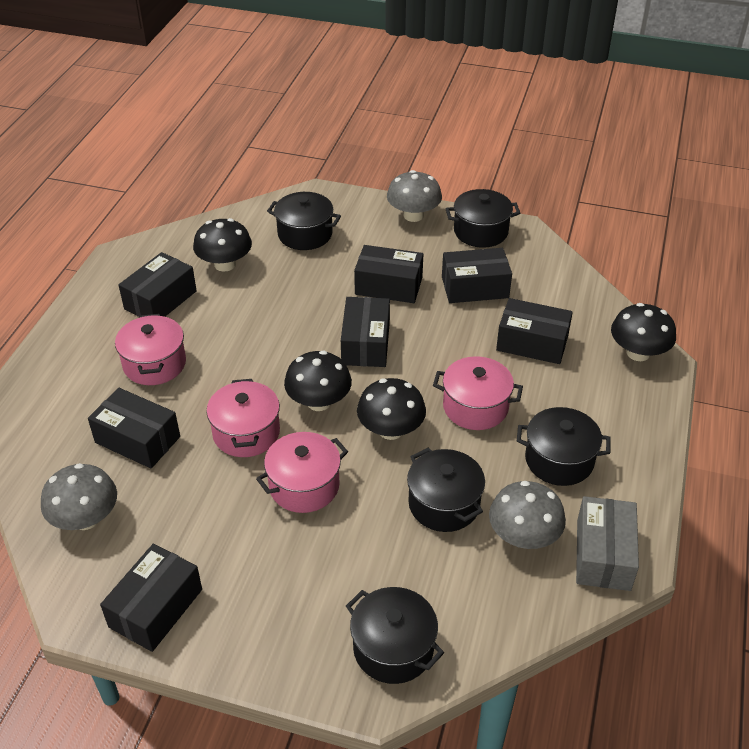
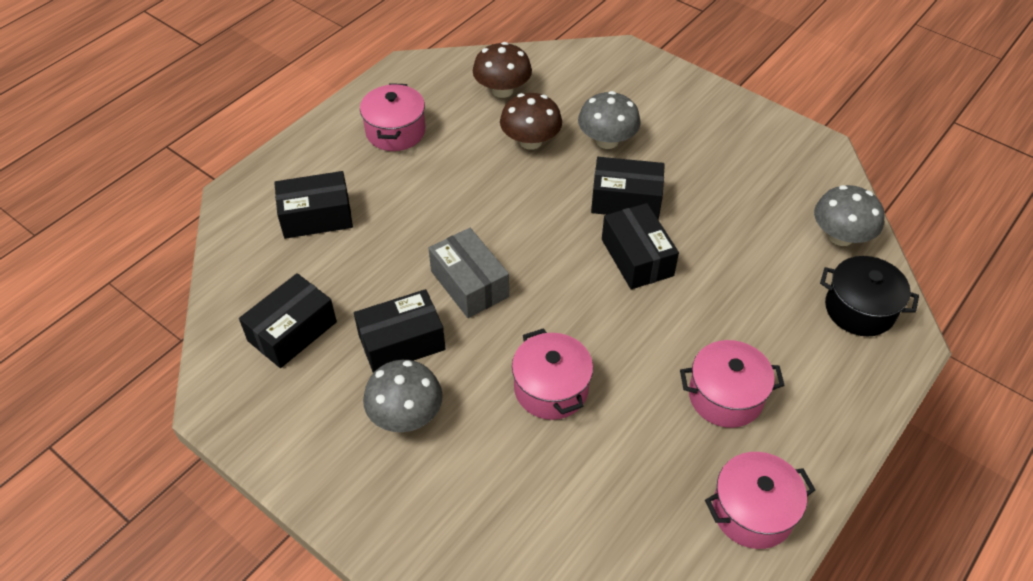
black box: 7 -> 5
black mushroom: 4 -> 0
black pot: 5 -> 1
brown mushroom: 0 -> 2

